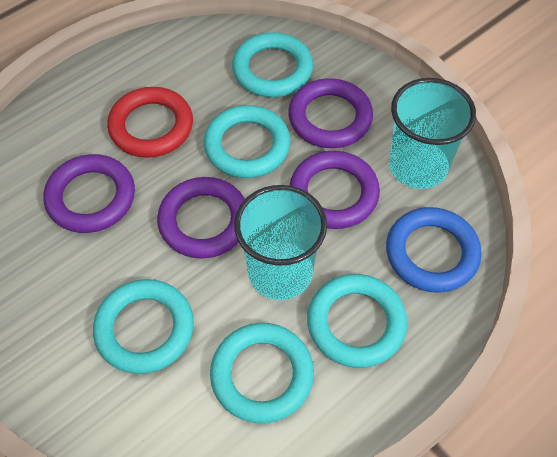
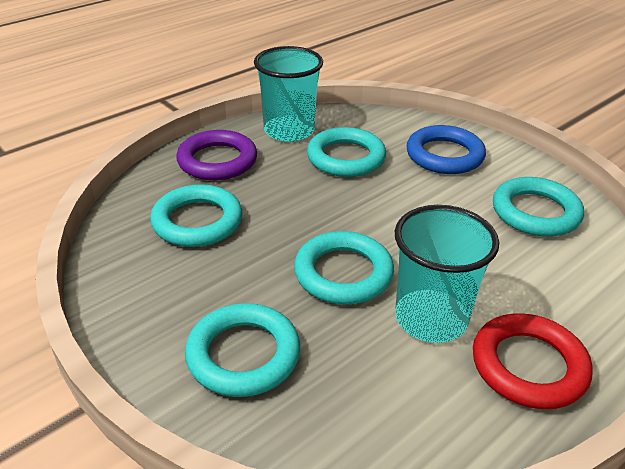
purple ring: 4 -> 1

